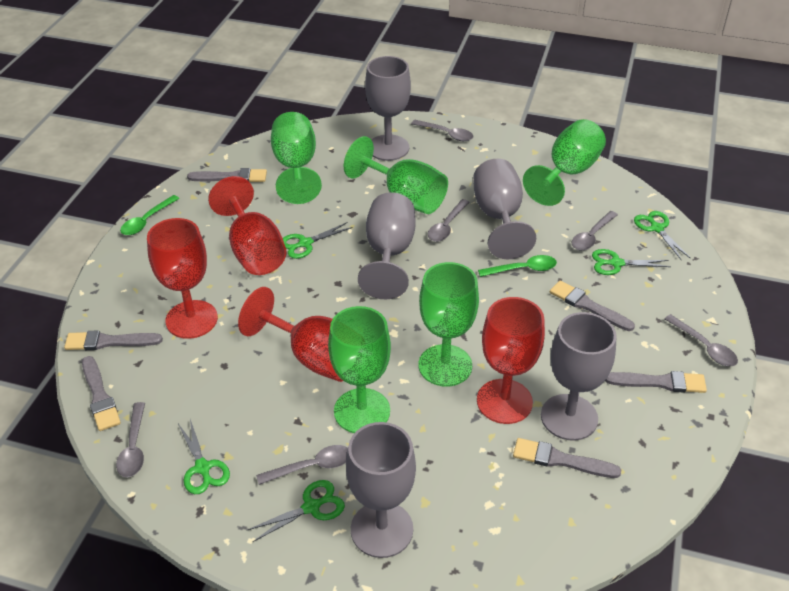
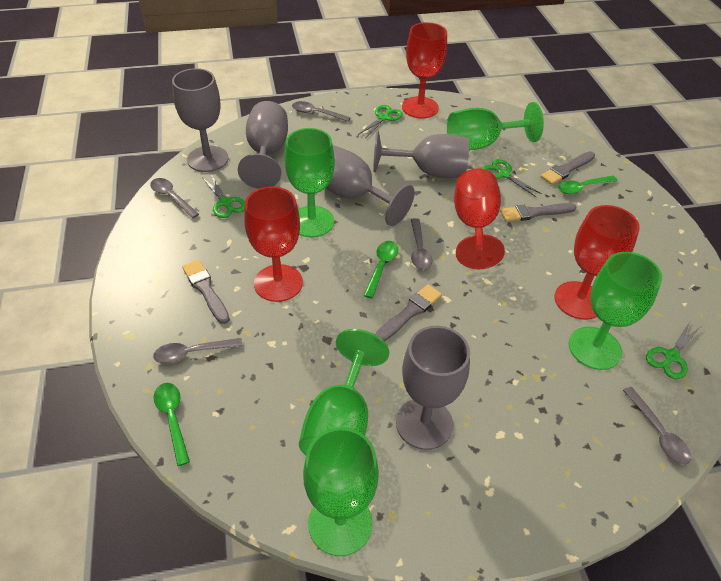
green scissors: 5 -> 4
green spoon: 2 -> 3
grey brush: 6 -> 4
grey spoon: 6 -> 5

